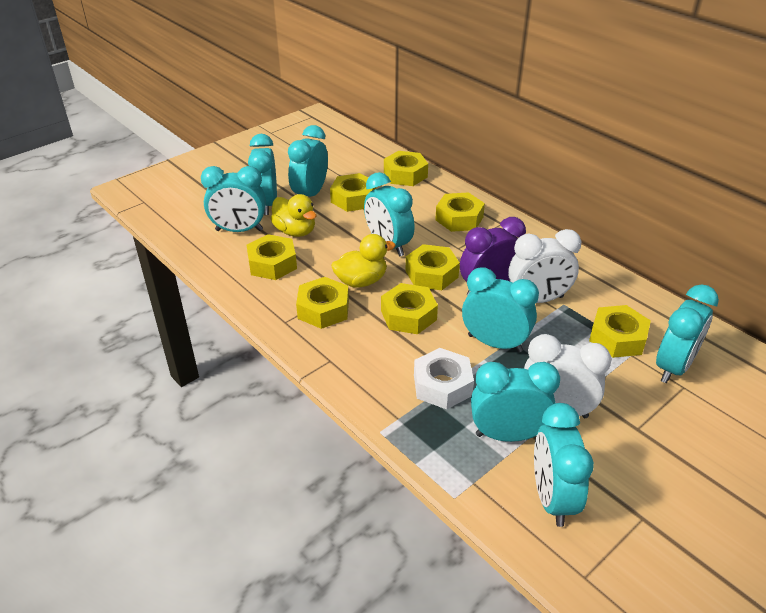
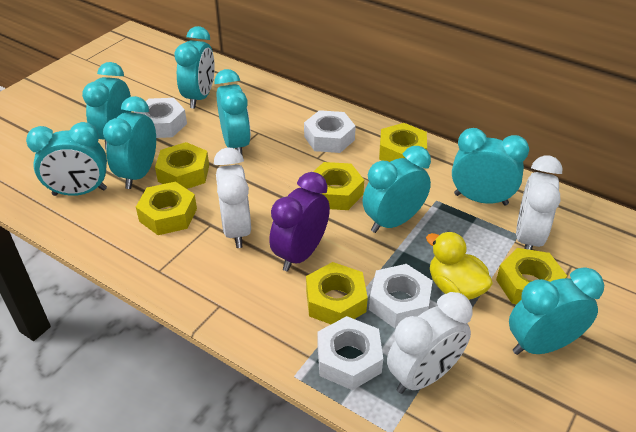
white clock: 2 -> 3
white nut: 1 -> 4
yellow duck: 2 -> 1
yellow nut: 8 -> 6

